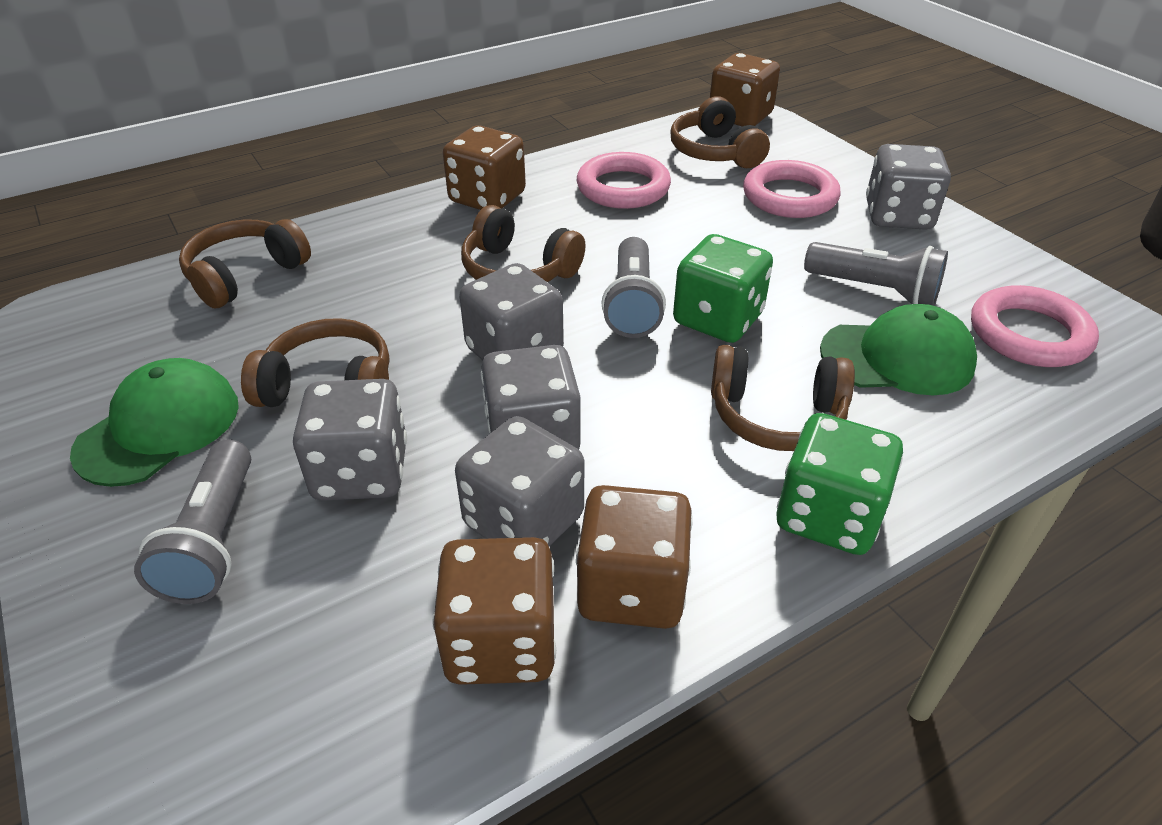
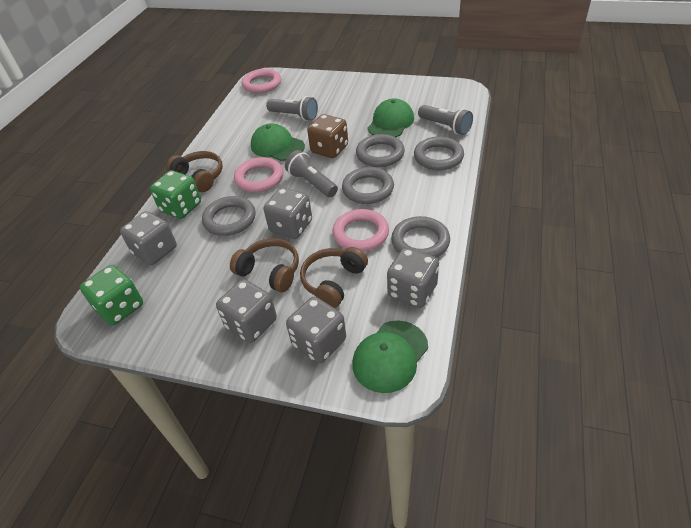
brown dice: 4 -> 1
brown headphones: 5 -> 3
green cap: 2 -> 3
grey ring: 0 -> 5

